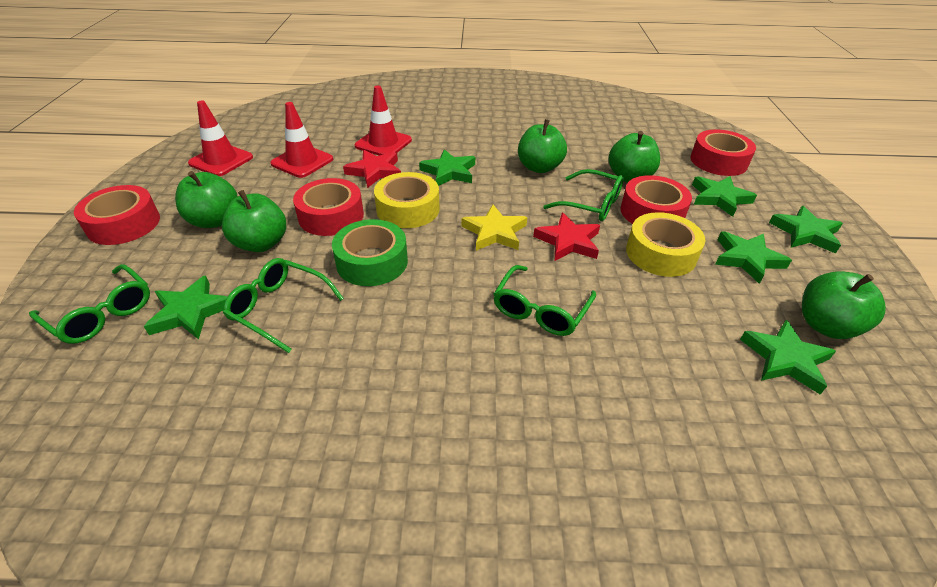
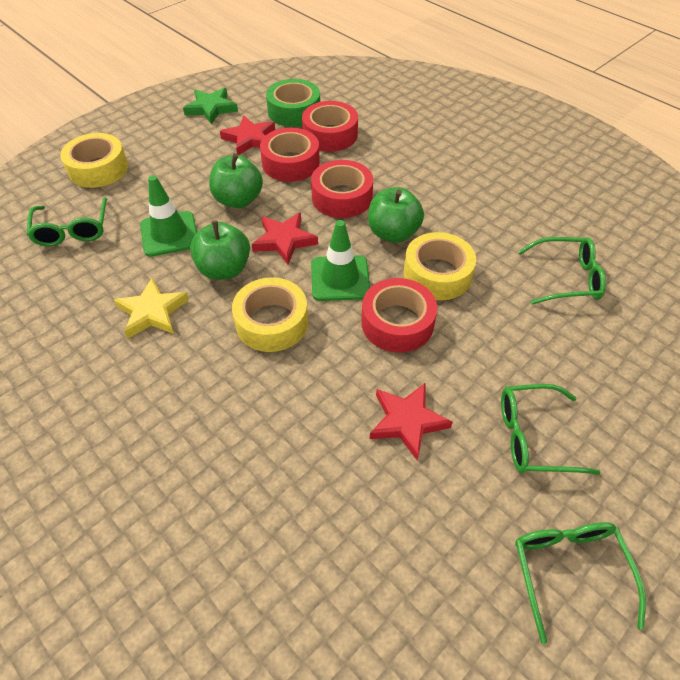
green apple: 5 -> 3
green star: 6 -> 1
green traffic cone: 0 -> 2
red star: 2 -> 3
red traffic cone: 3 -> 0
yellow tape: 2 -> 3

